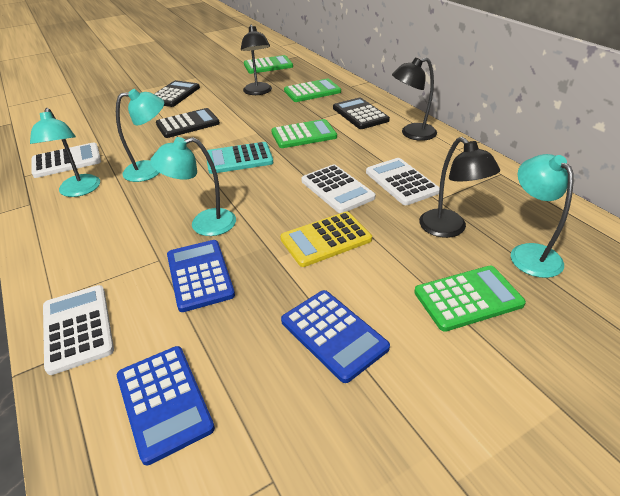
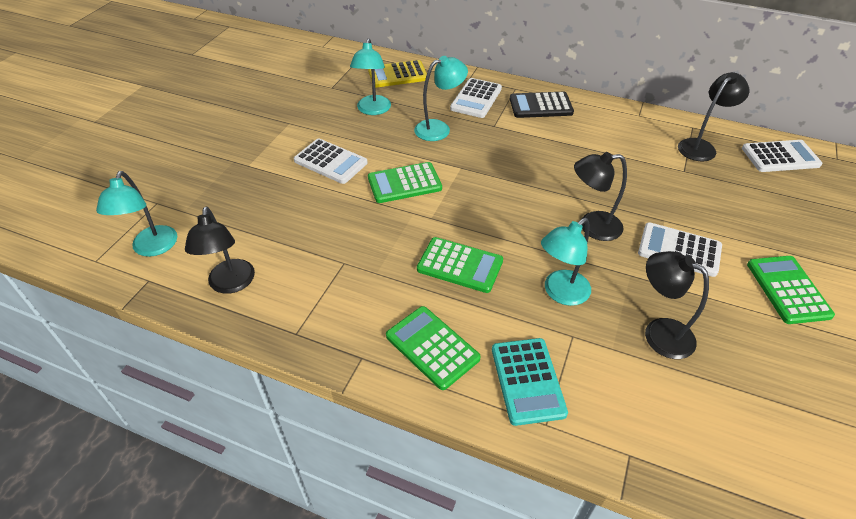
black calculator: 3 -> 1
black lamp: 3 -> 4
blue calculator: 3 -> 0

